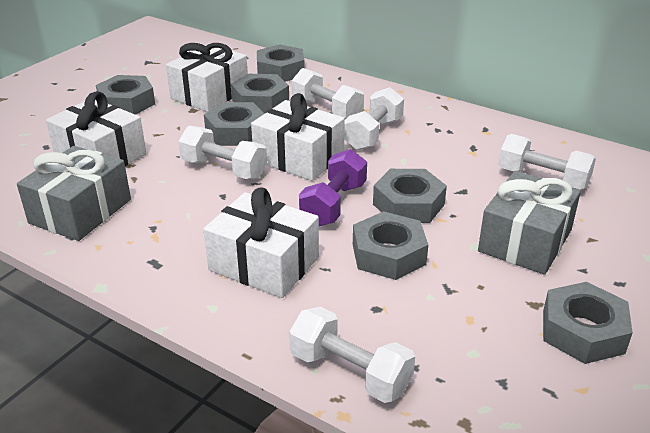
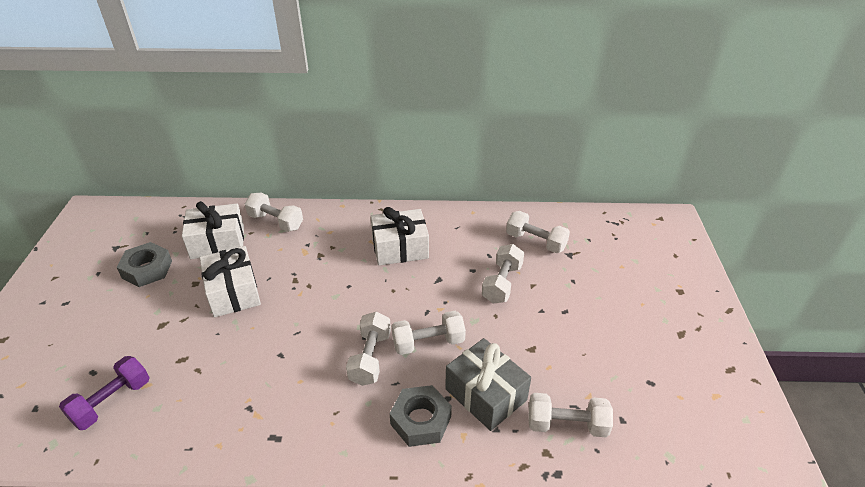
grey gift: 2 -> 1
grey nut: 7 -> 2
white dumbbell: 5 -> 6
white gift: 4 -> 3

